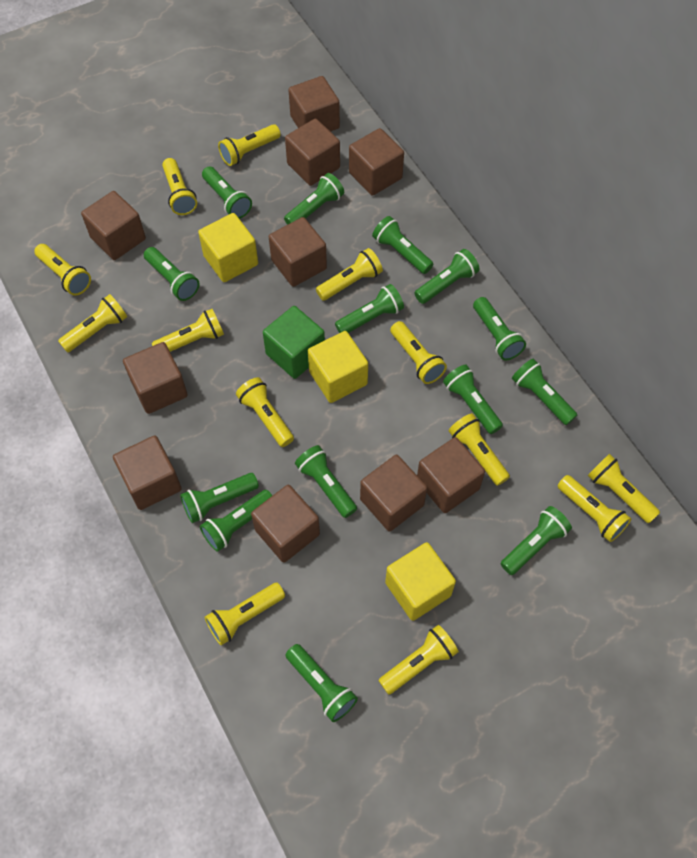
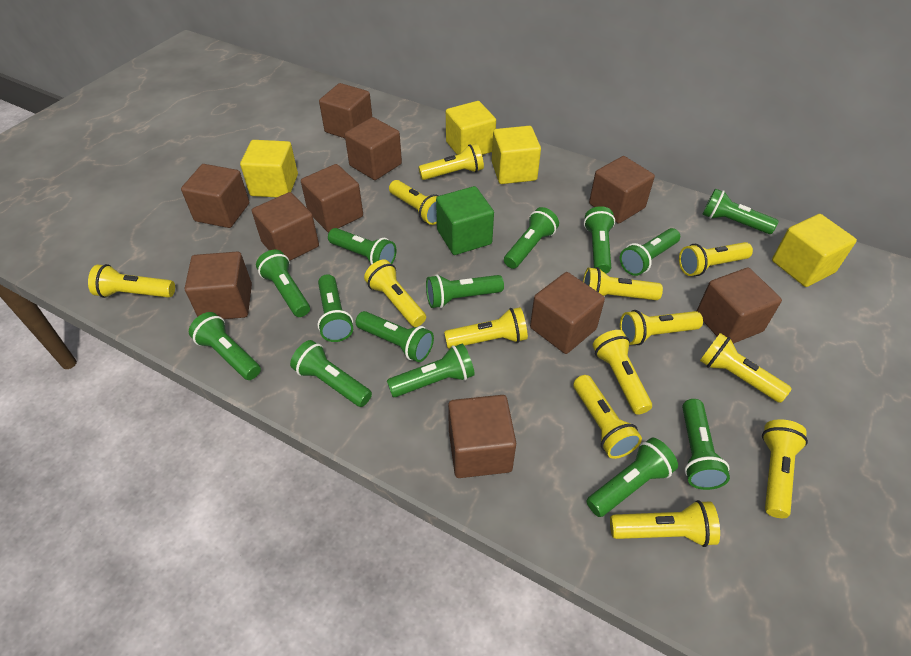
yellow cube: 3 -> 4

